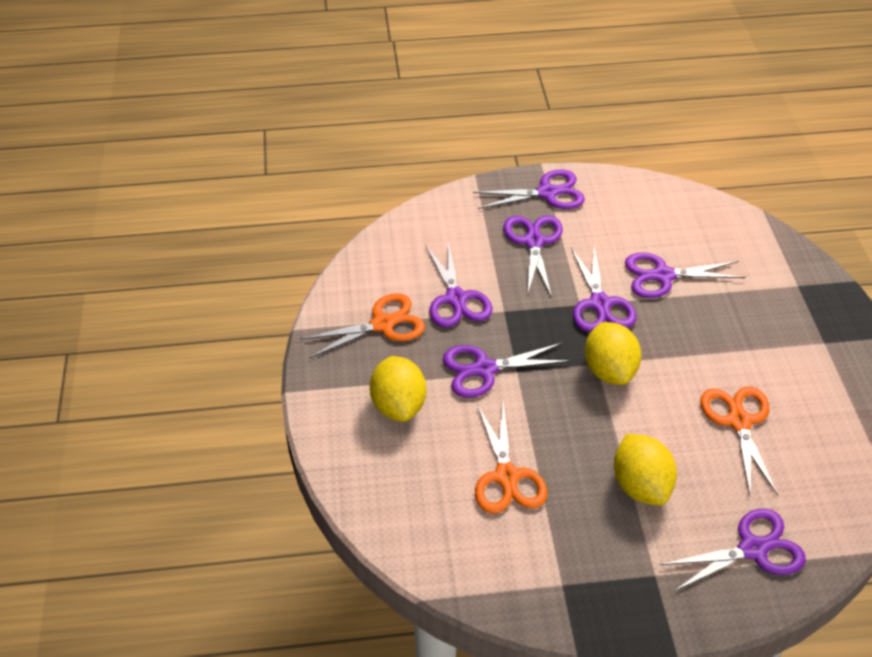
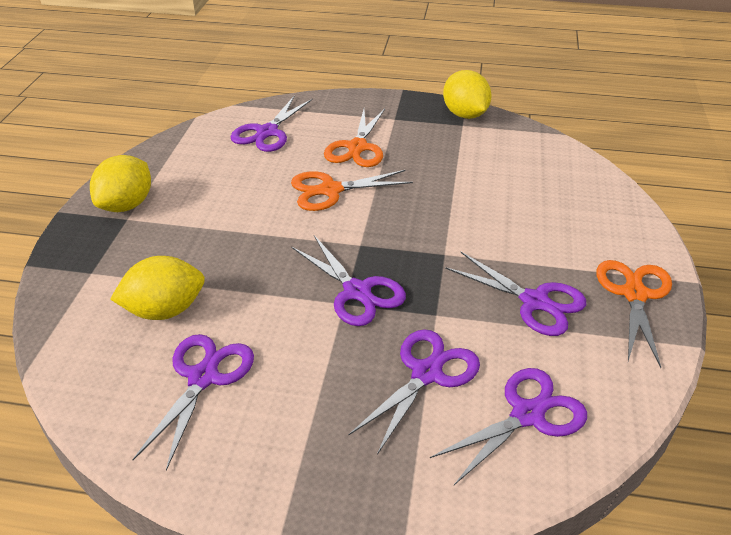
purple scissors: 7 -> 6

